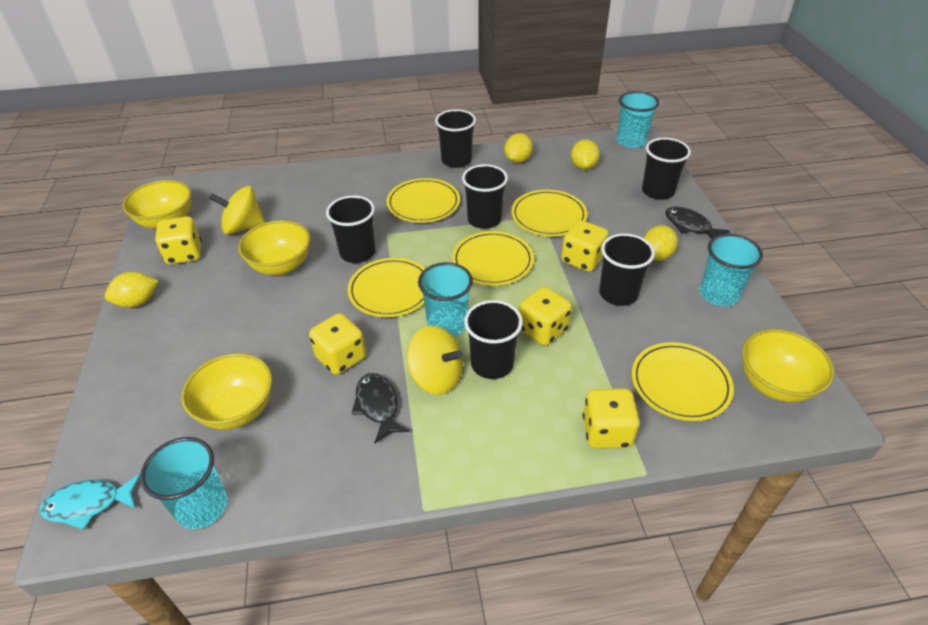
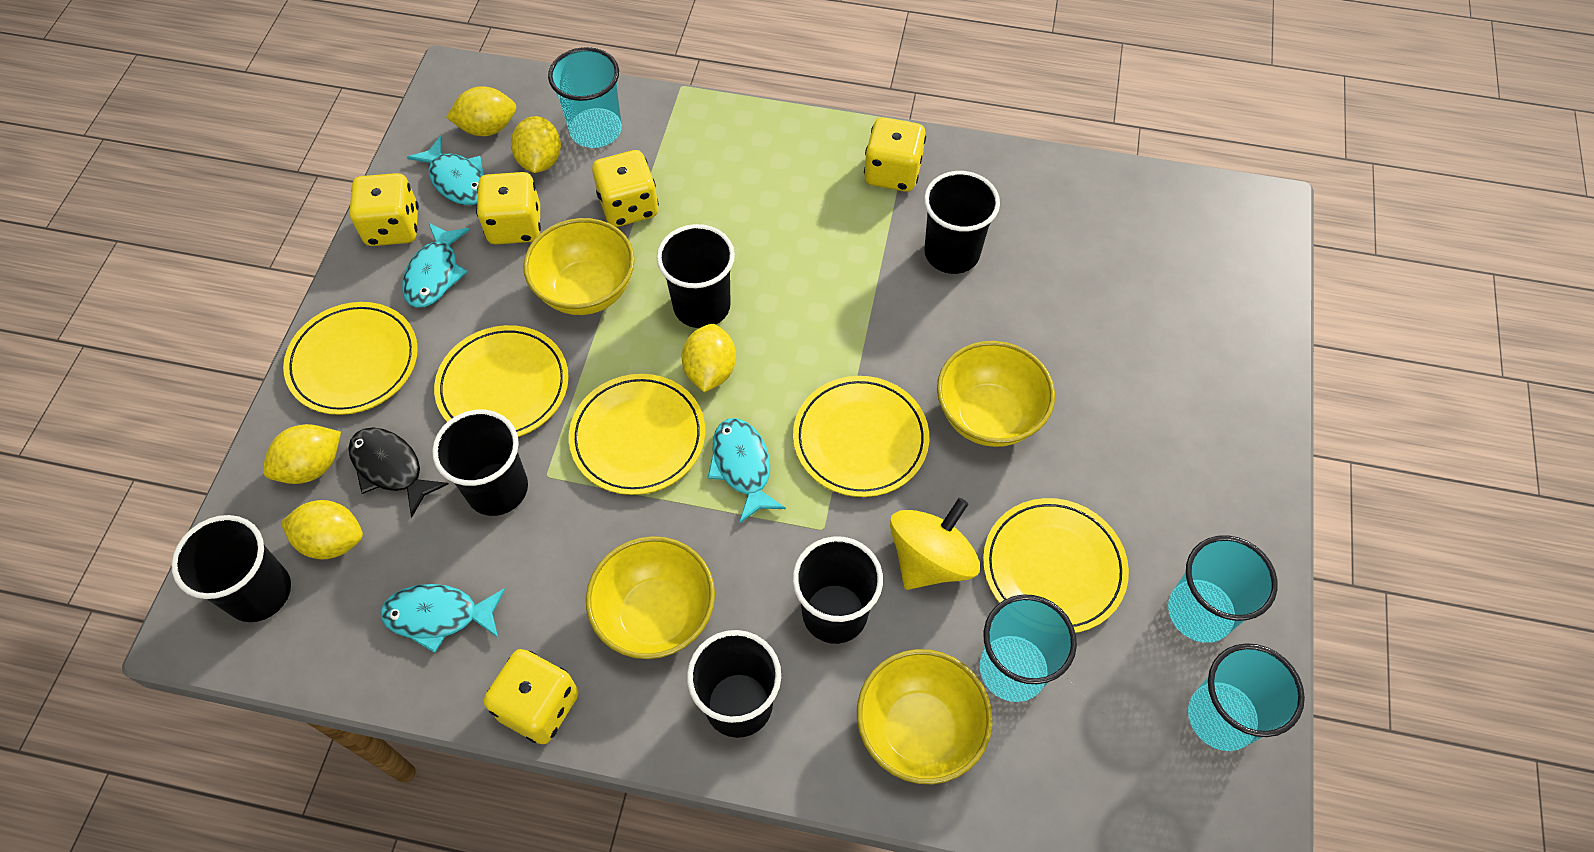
black fish: 2 -> 1
turquoise fish: 1 -> 4
yellow lemon: 4 -> 5
yellow spinning top: 2 -> 1

